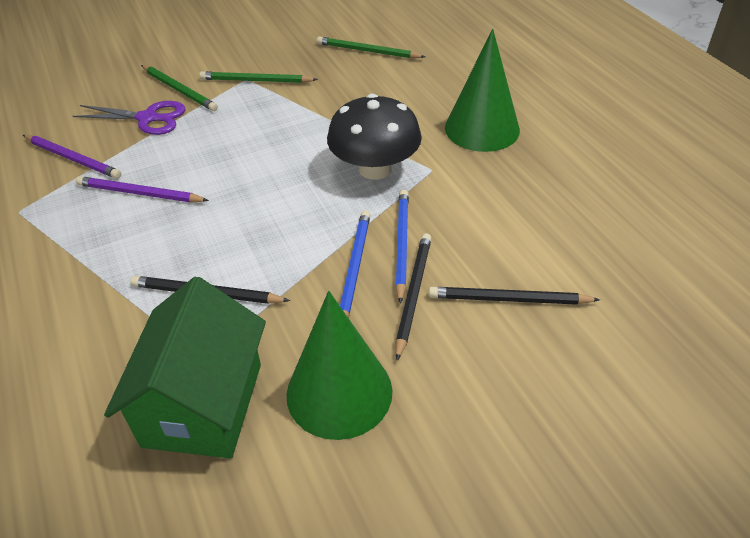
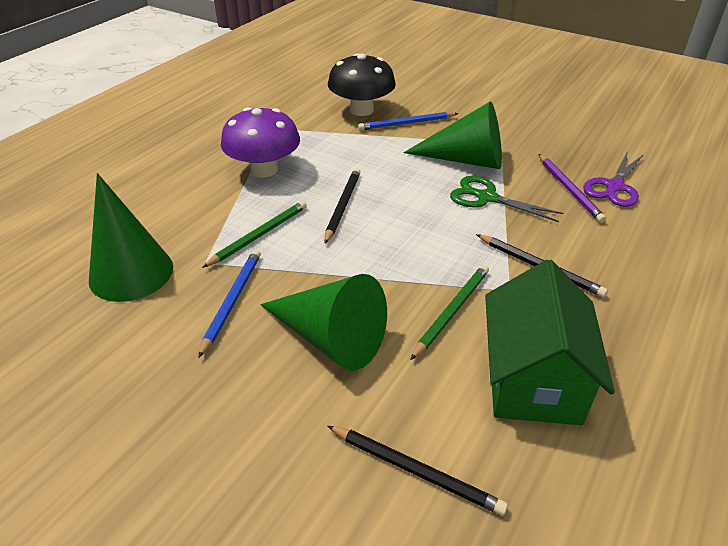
green cone: 2 -> 3
green pencil: 3 -> 2
green scissors: 0 -> 1
purple mushroom: 0 -> 1
purple pencil: 2 -> 1

